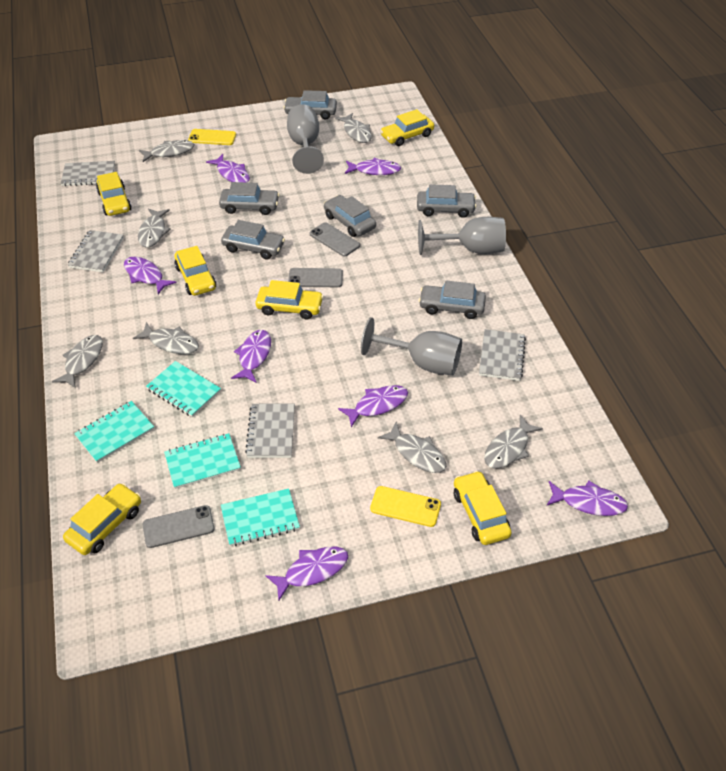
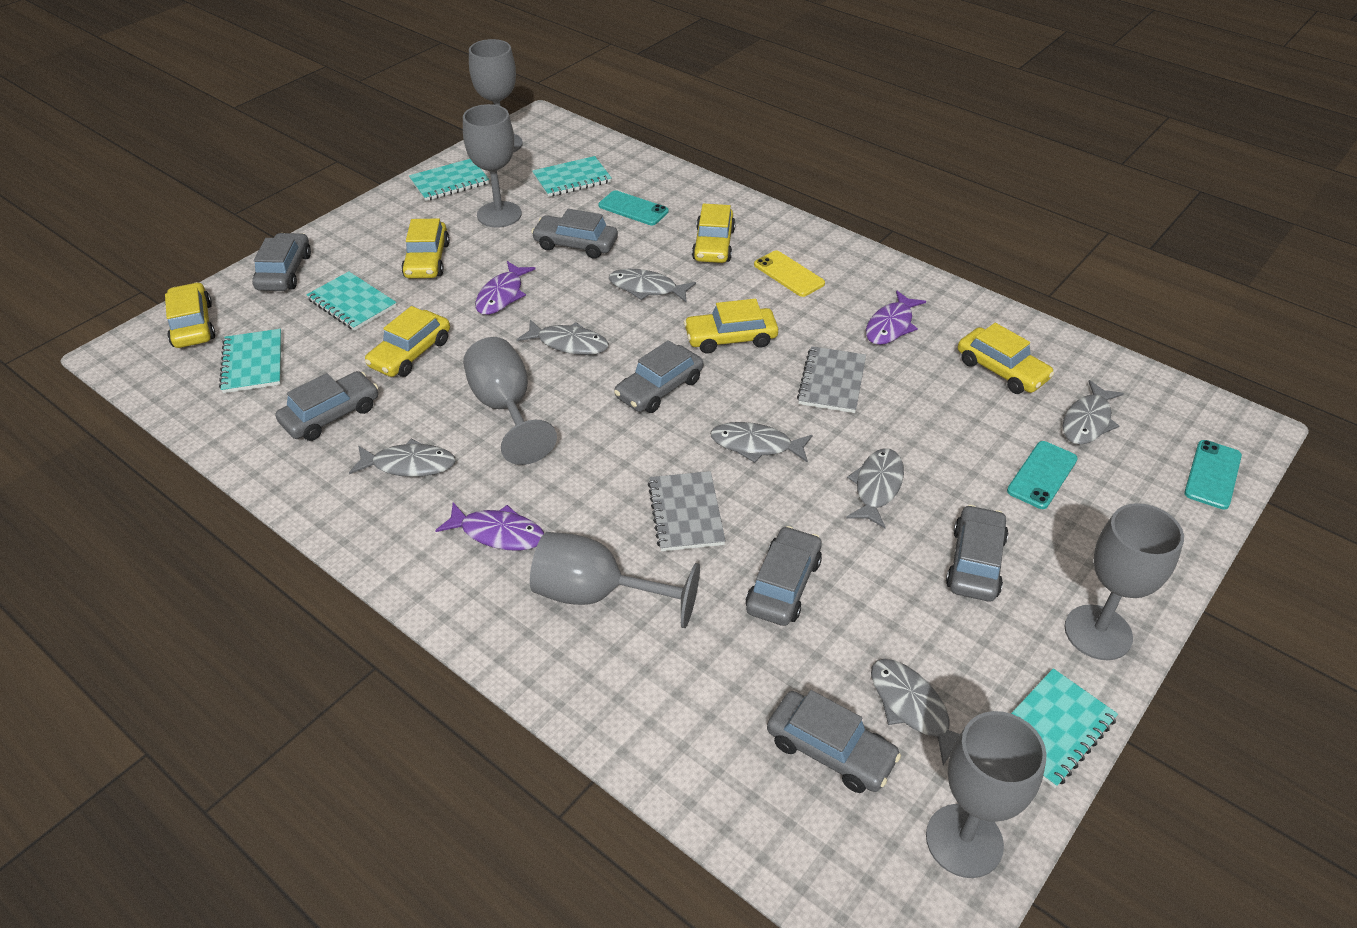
grey car: 6 -> 7
grey goblet: 3 -> 6
grey notebook: 4 -> 2
grey phone: 3 -> 0
purple fish: 7 -> 3
turquoise notebook: 4 -> 5
turquoise phone: 0 -> 3
yellow phone: 2 -> 1

